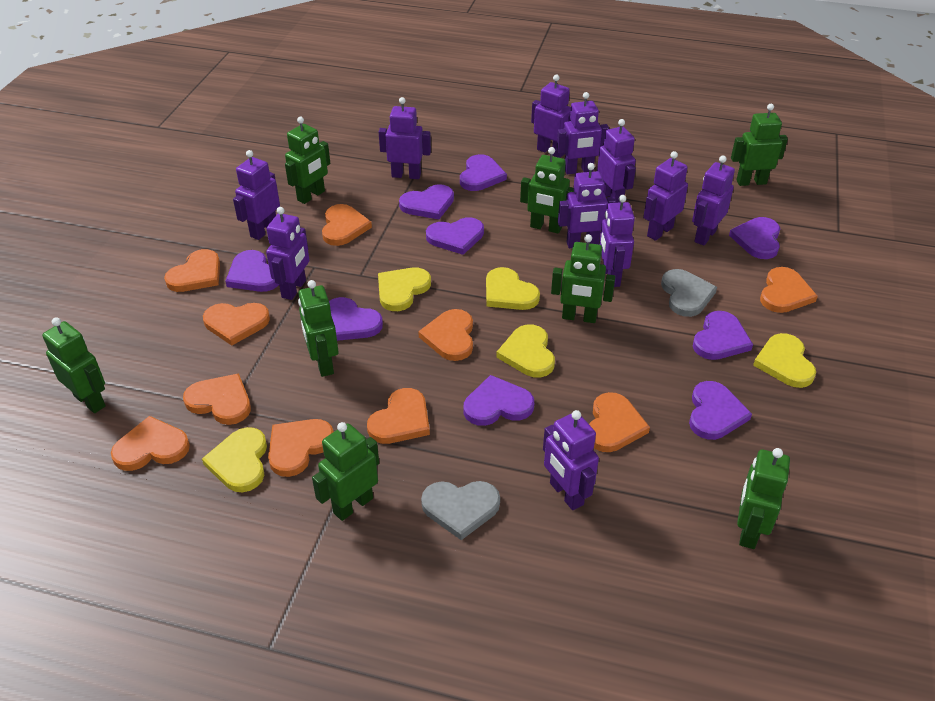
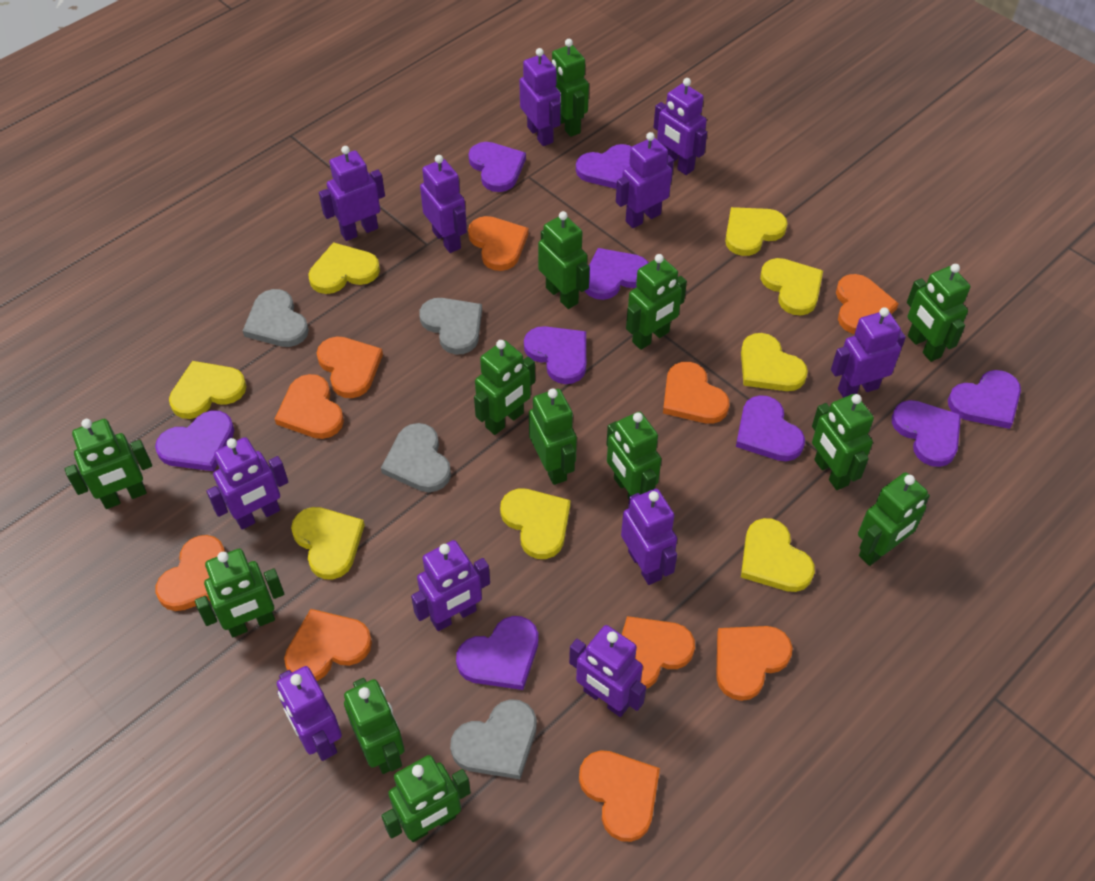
green robot: 8 -> 13
grey heart: 2 -> 4
yellow heart: 5 -> 8

